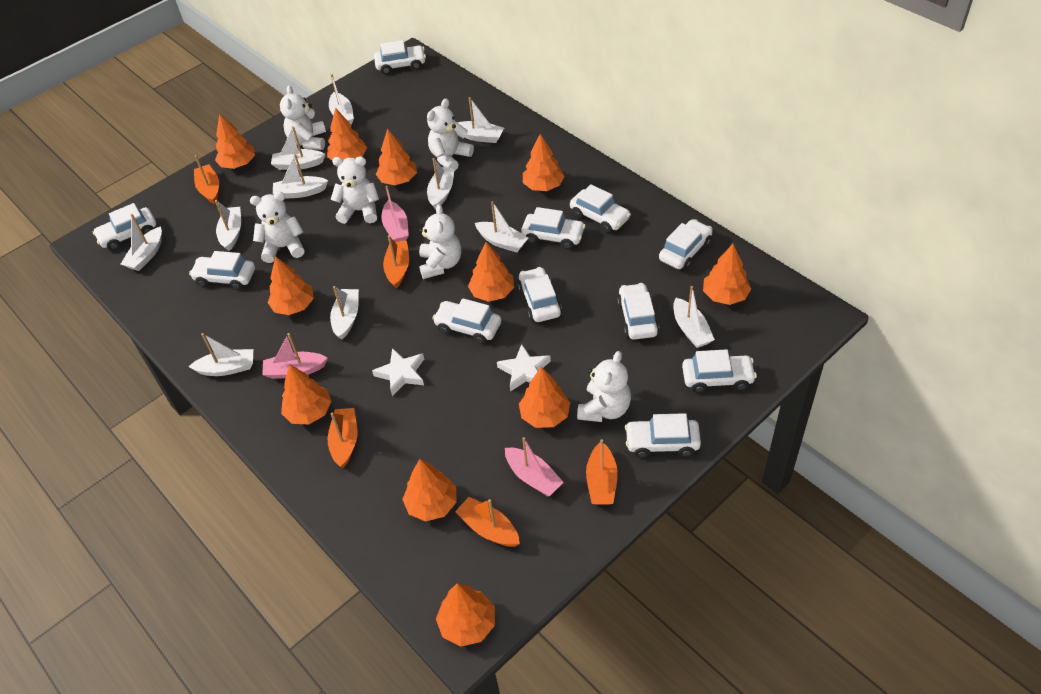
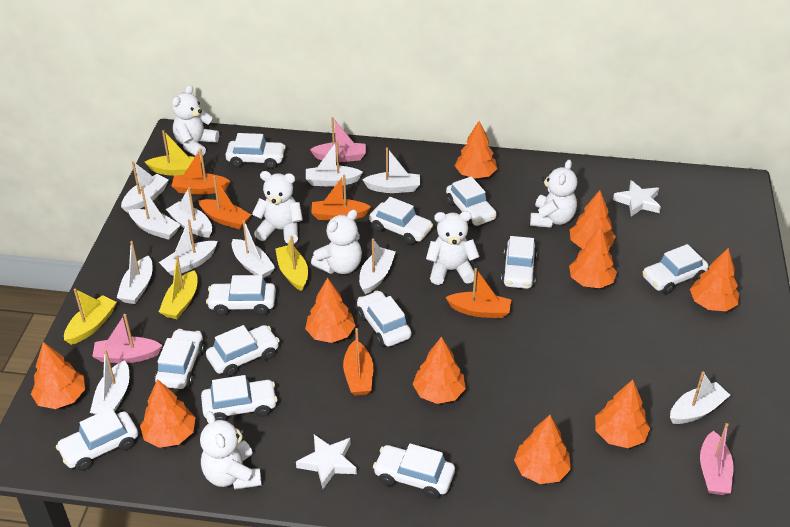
orange tree: 11 -> 10
white car: 11 -> 12
yellow boat: 0 -> 4

